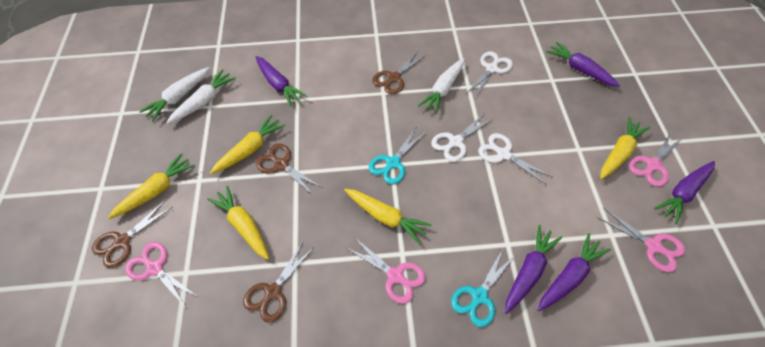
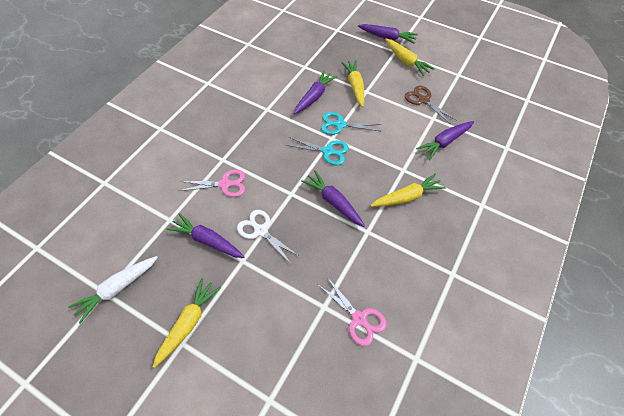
brown scissors: 4 -> 1
pink scissors: 4 -> 2
white carrot: 3 -> 1
white scissors: 3 -> 1
yellow carrot: 5 -> 4

